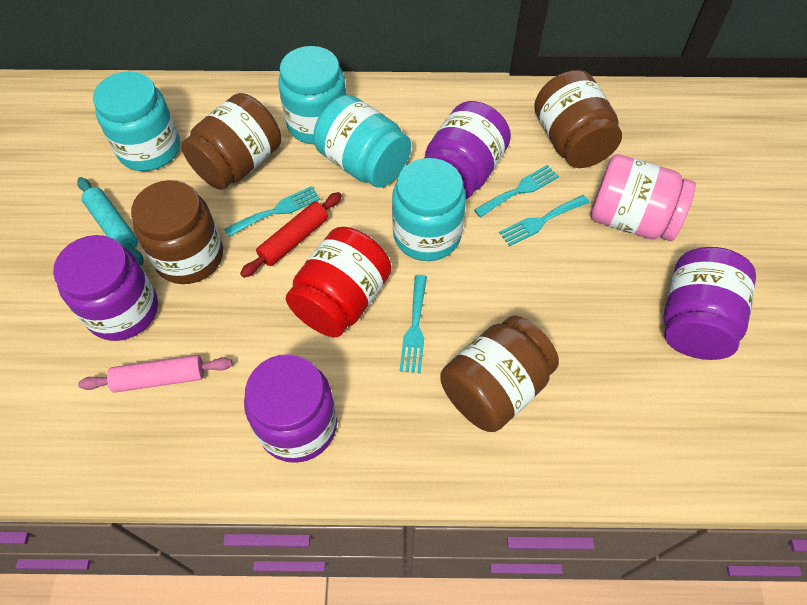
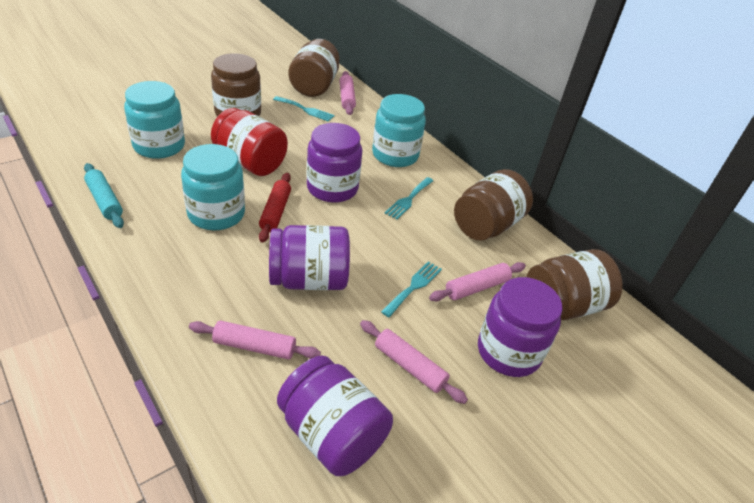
pink jar: 1 -> 0
pink rolling pin: 1 -> 4
turquoise fork: 4 -> 3
turquoise jar: 4 -> 3

